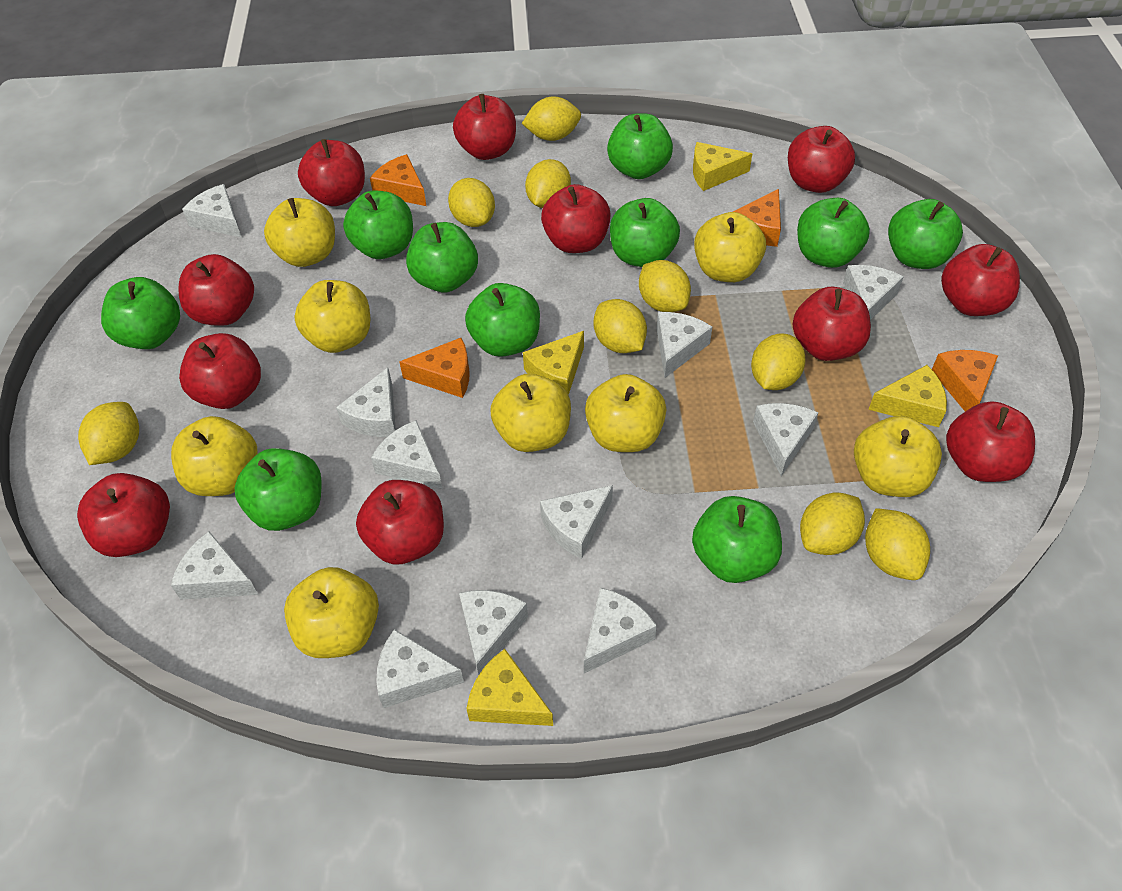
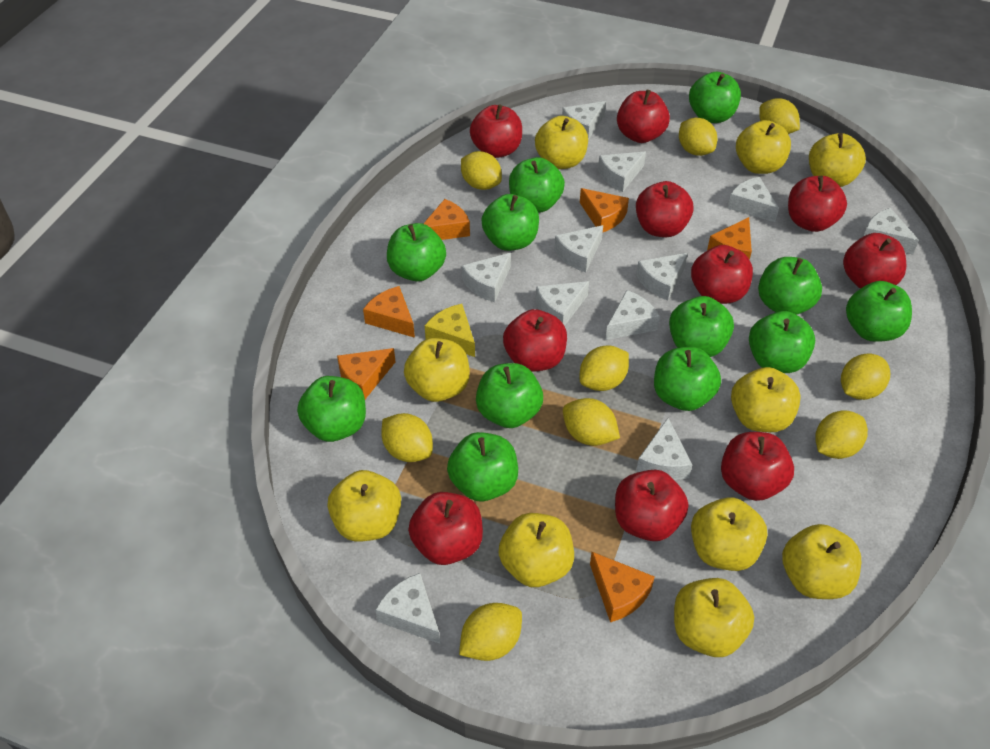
green apple: 10 -> 12
orange cheese: 4 -> 6
red apple: 11 -> 10
yellow apple: 8 -> 10
yellow cheese: 4 -> 1

